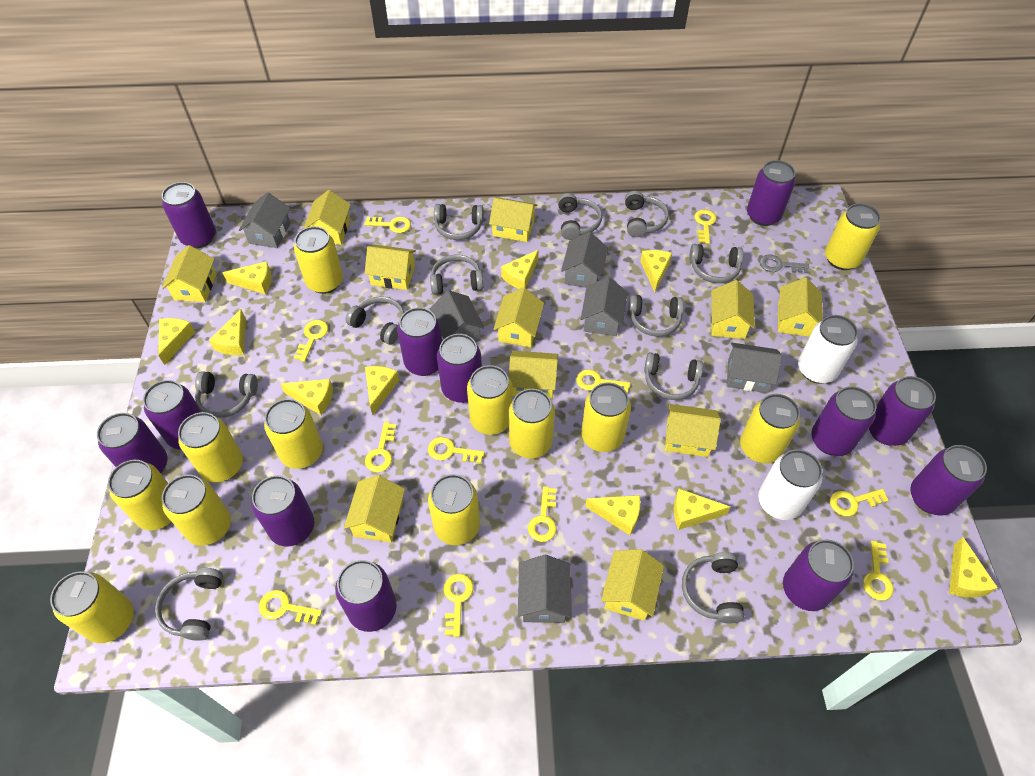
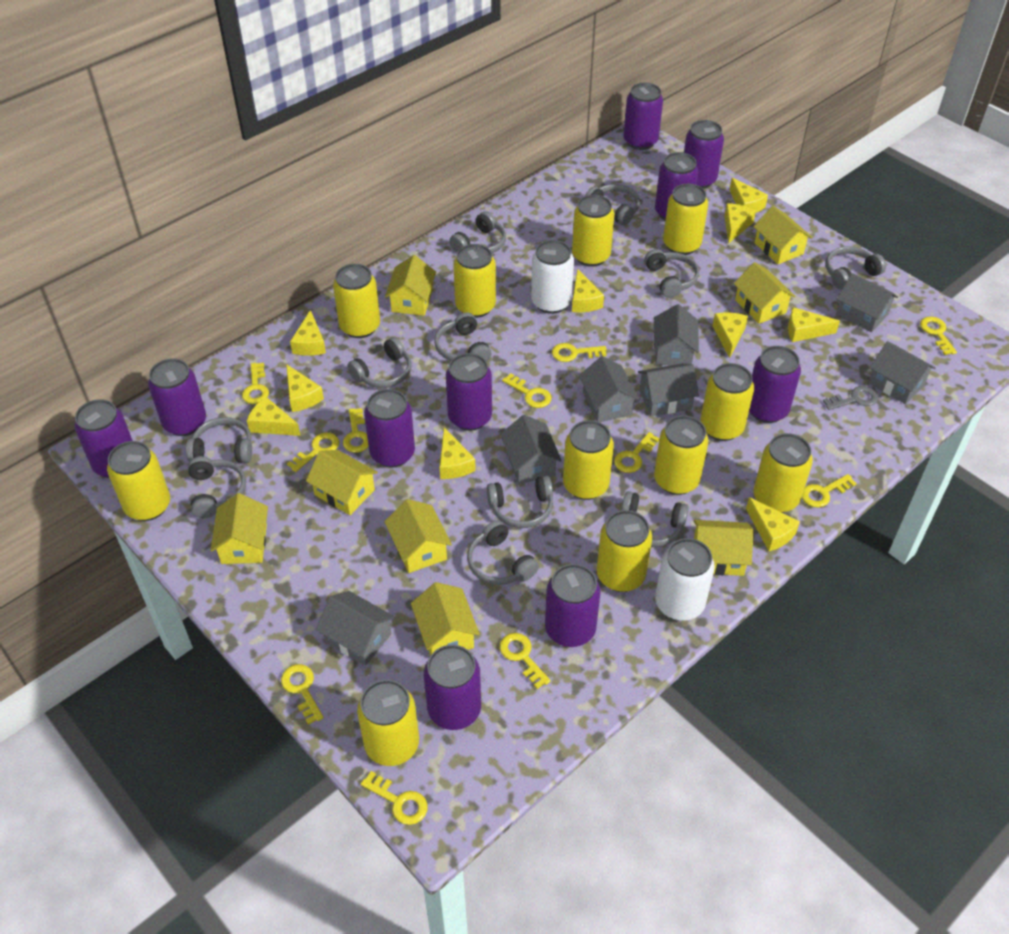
grey house: 6 -> 7
purple can: 12 -> 10
yellow can: 12 -> 11
yellow house: 11 -> 8

